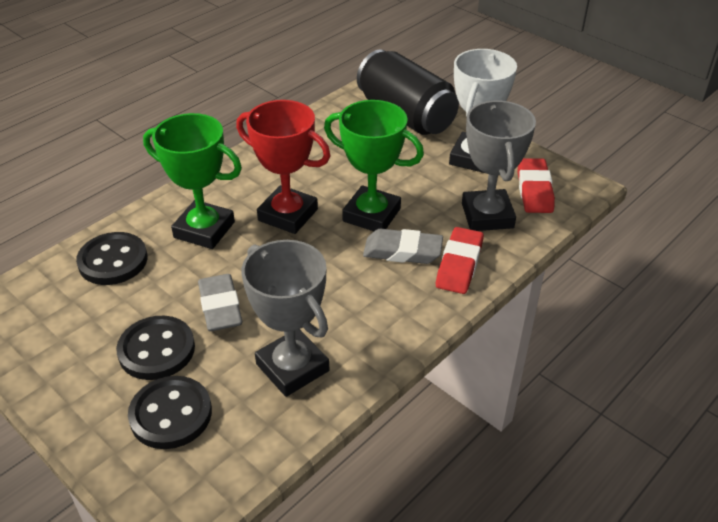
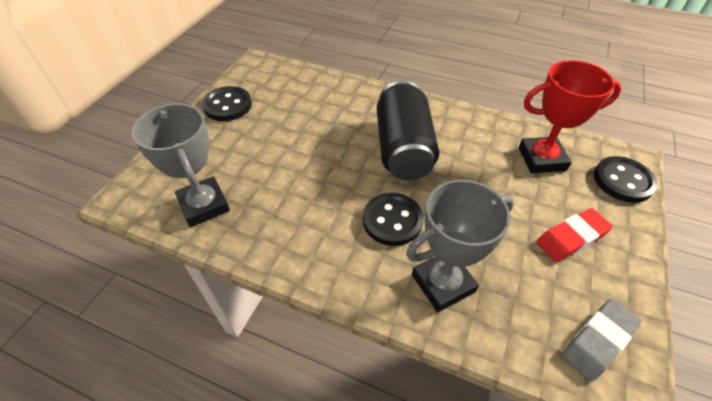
green trophy: 2 -> 0
grey eraser: 2 -> 1
red eraser: 2 -> 1
white trophy: 1 -> 0

